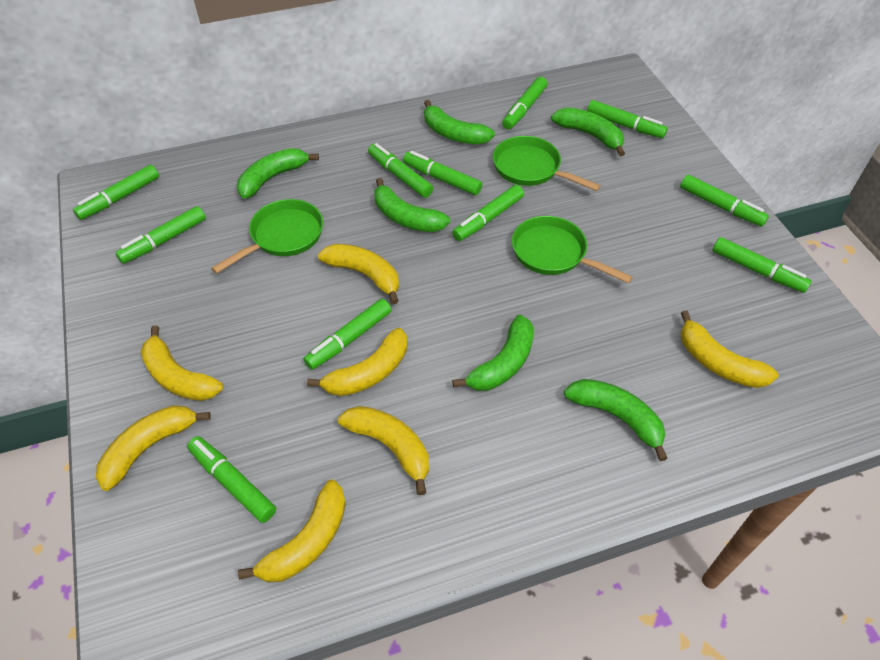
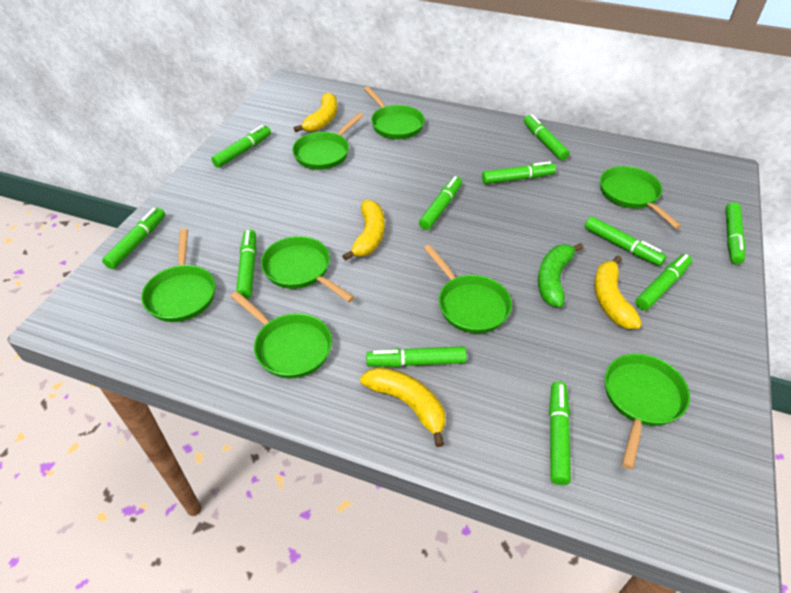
green banana: 6 -> 1
green pan: 3 -> 8
yellow banana: 7 -> 4

